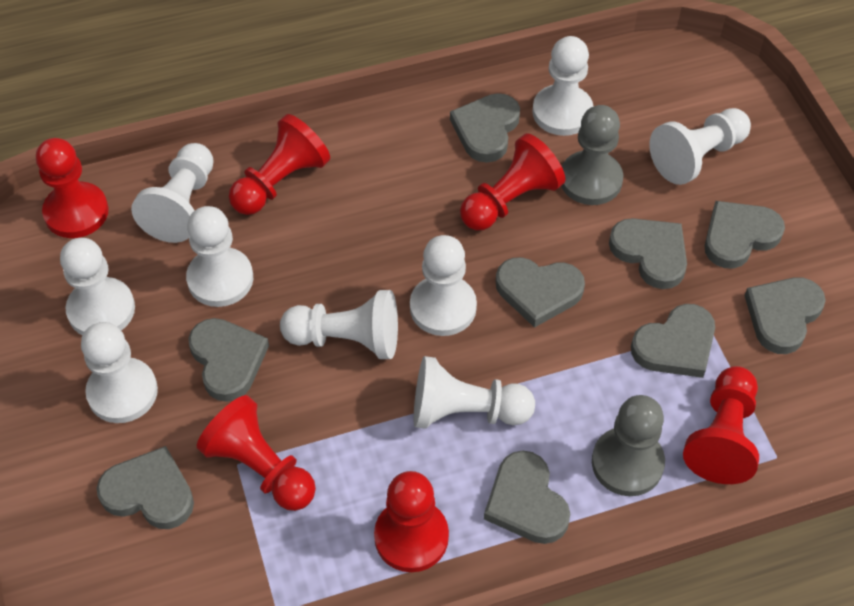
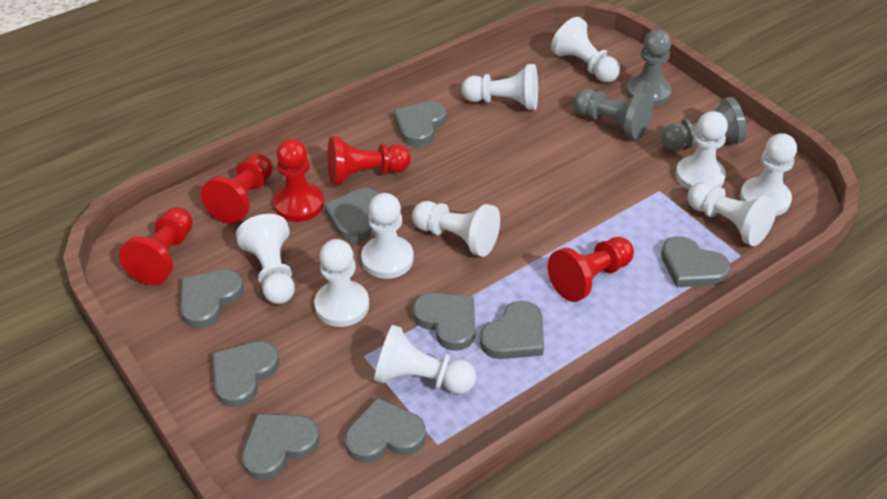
grey pawn: 2 -> 3
red pawn: 6 -> 5
white pawn: 9 -> 10

